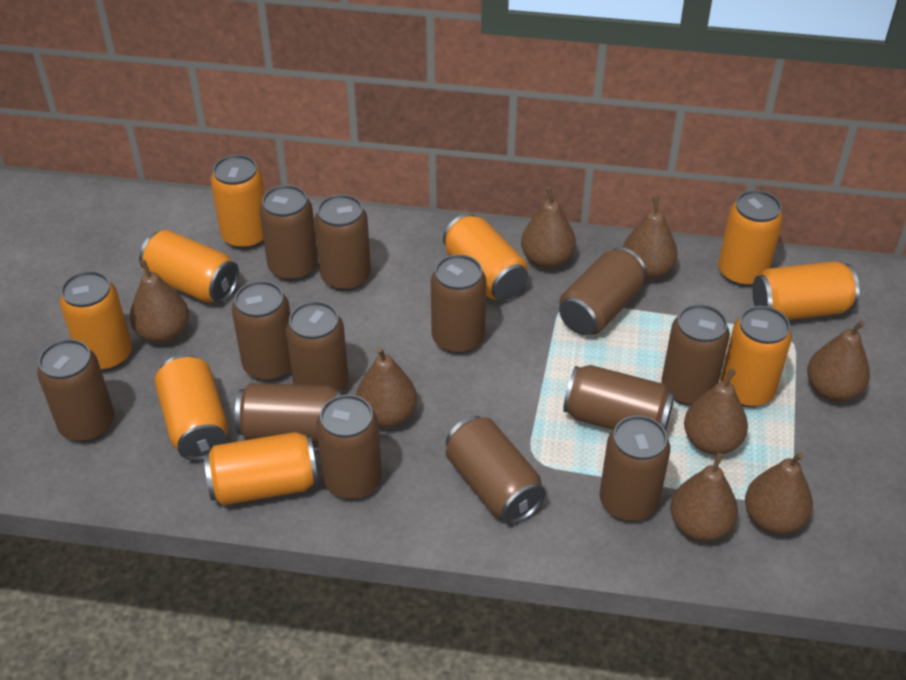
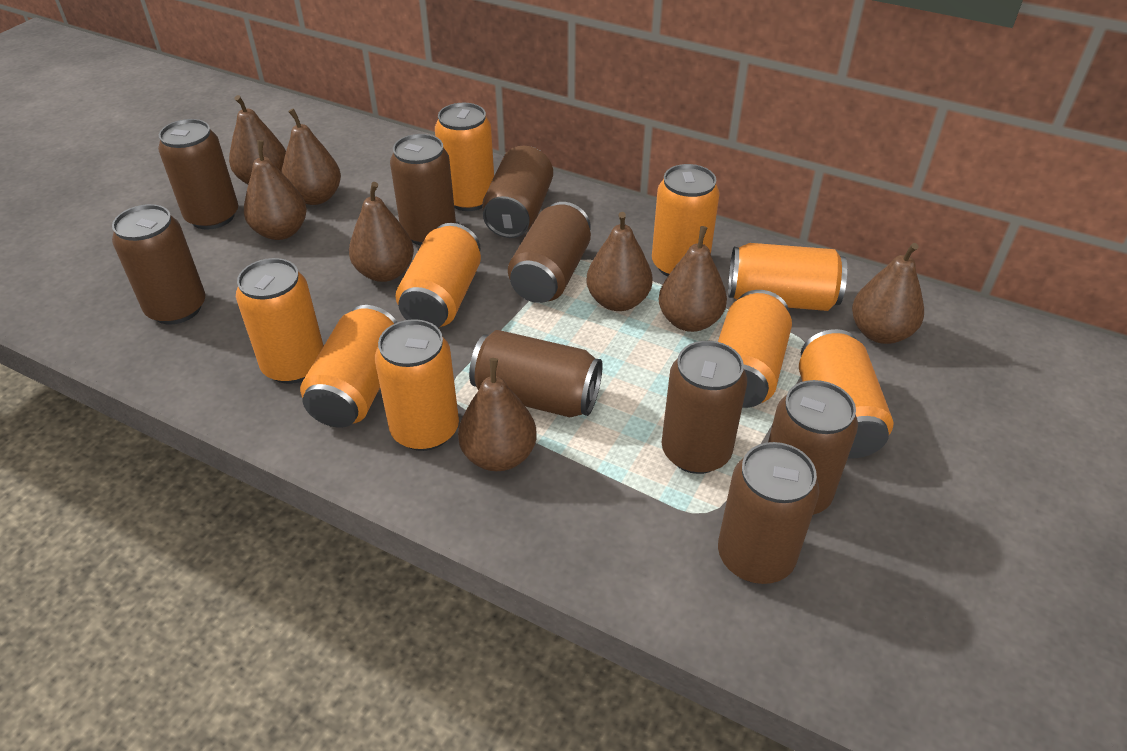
brown can: 13 -> 9

